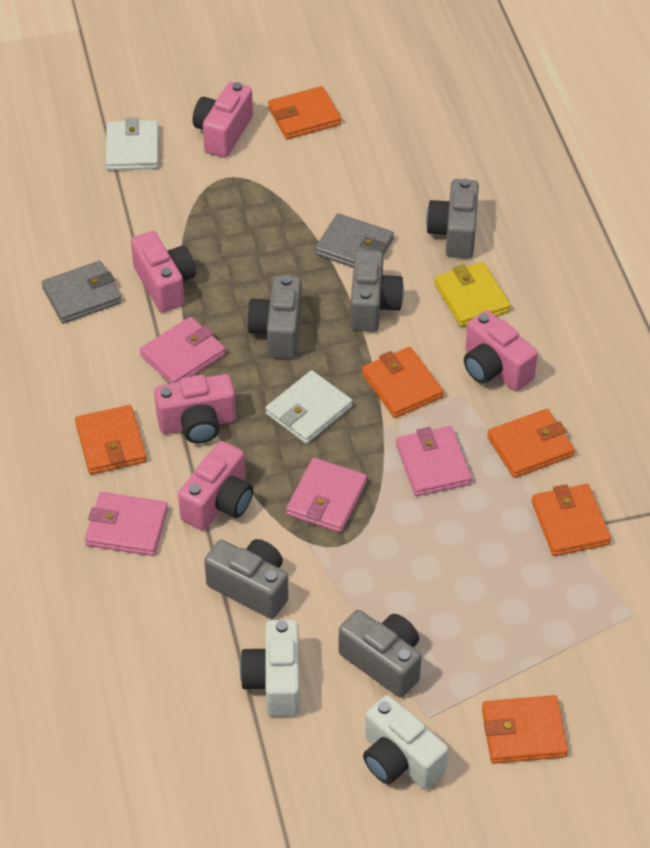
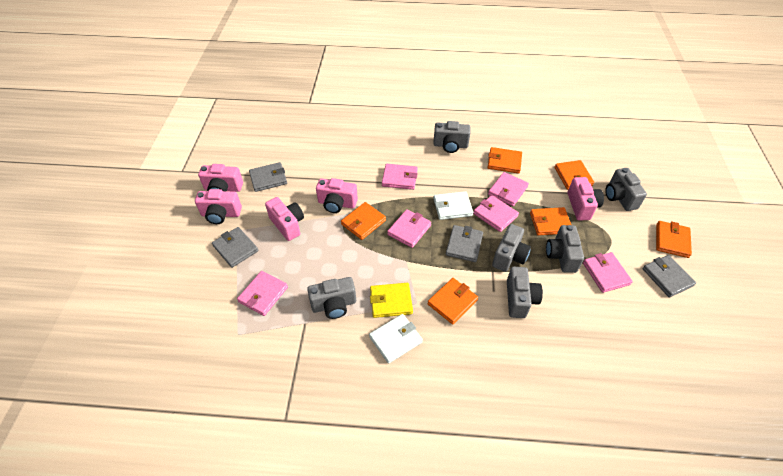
grey camera: 5 -> 6
grey wallet: 2 -> 4
pink wallet: 4 -> 6
white camera: 2 -> 0

